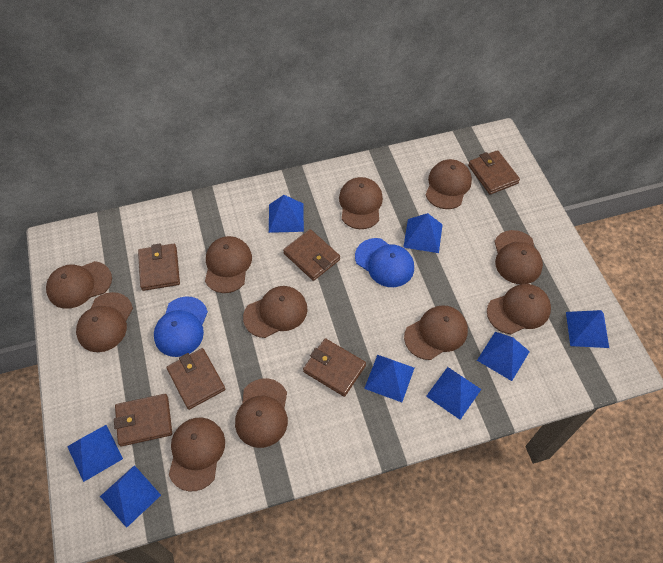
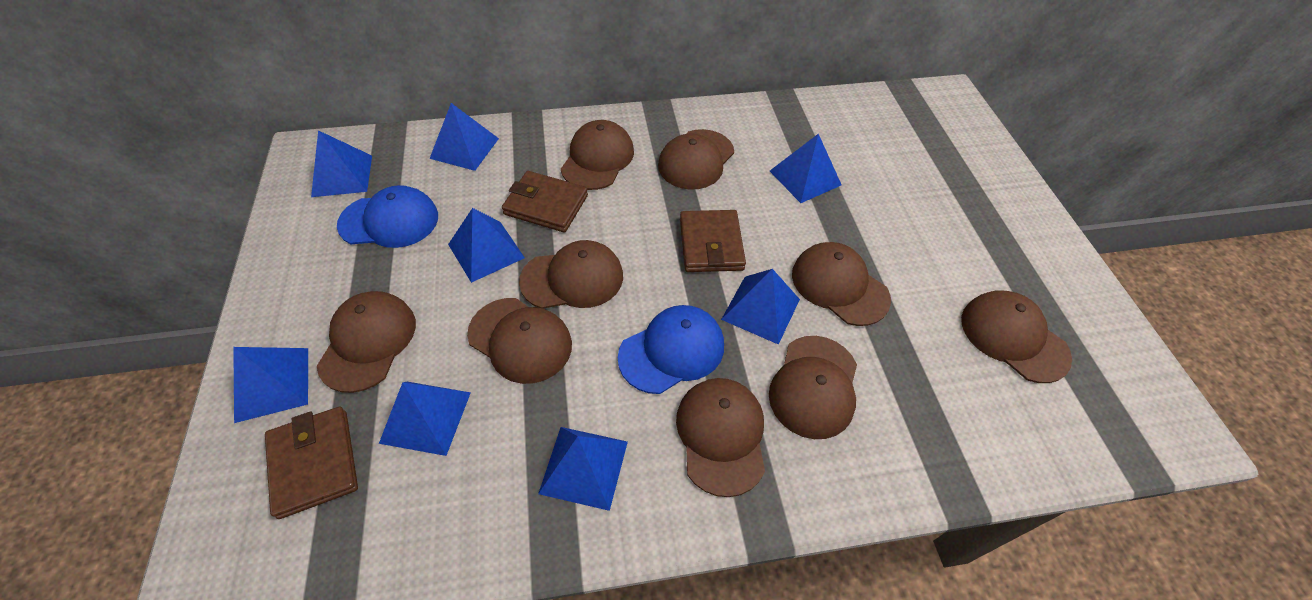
brown cap: 11 -> 9
brown wallet: 6 -> 3

